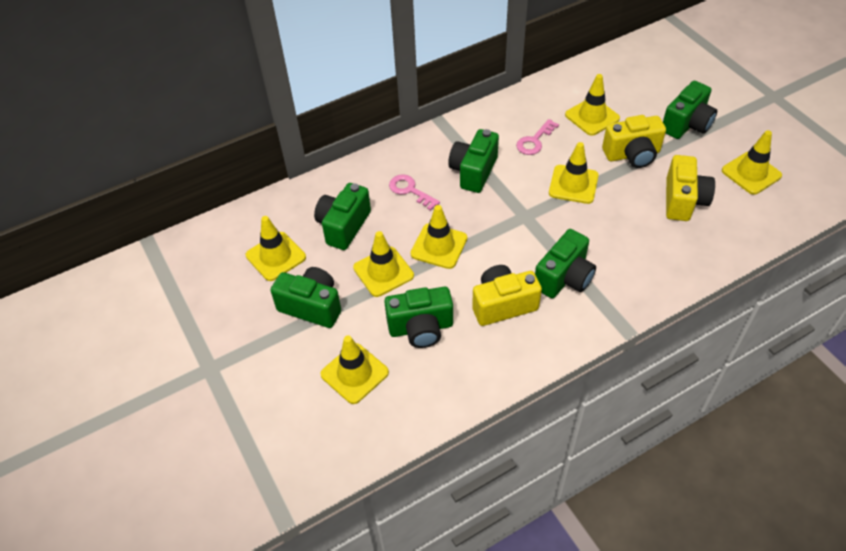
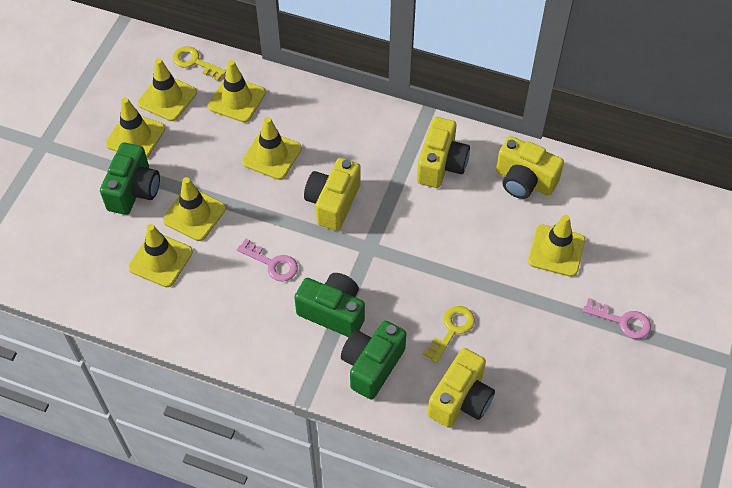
green camera: 6 -> 3
yellow camera: 3 -> 4
yellow key: 0 -> 2

